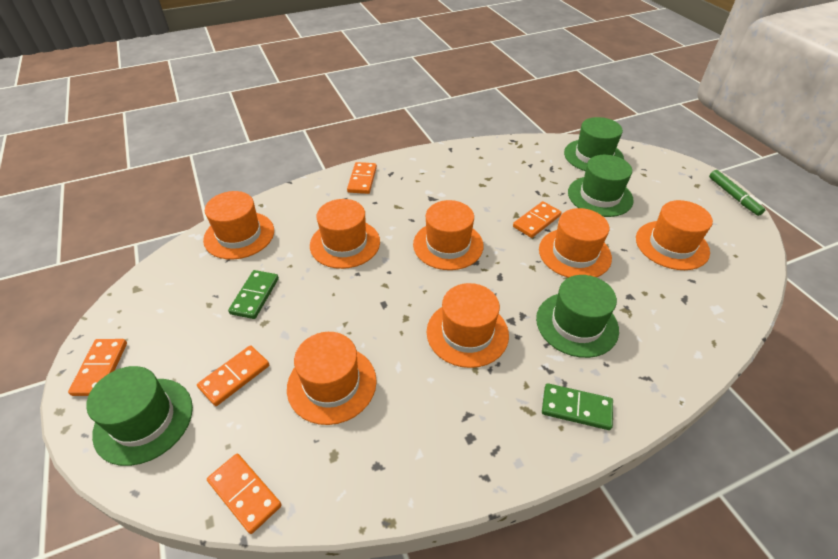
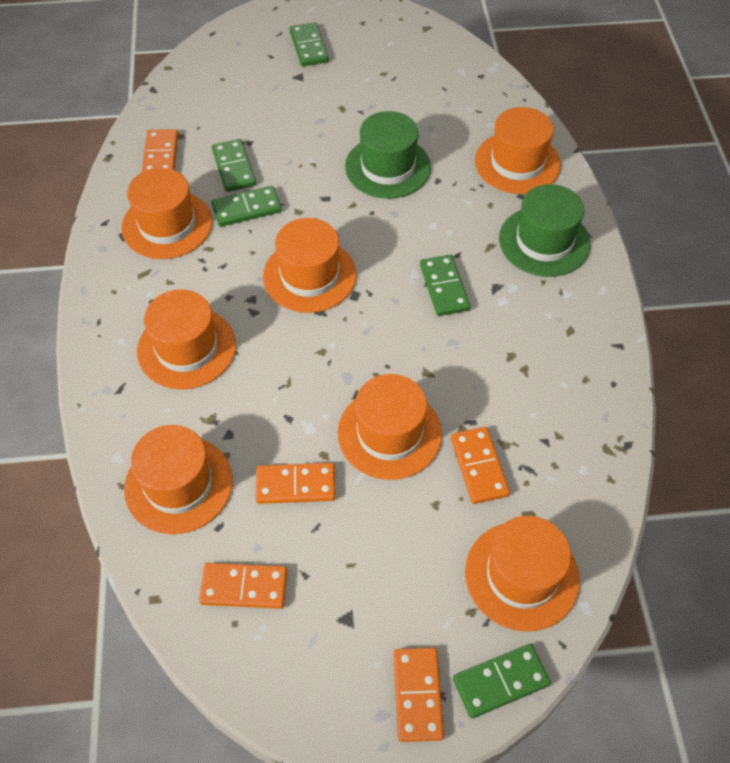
green domino: 2 -> 5
green hat: 4 -> 2
green marker: 1 -> 0

